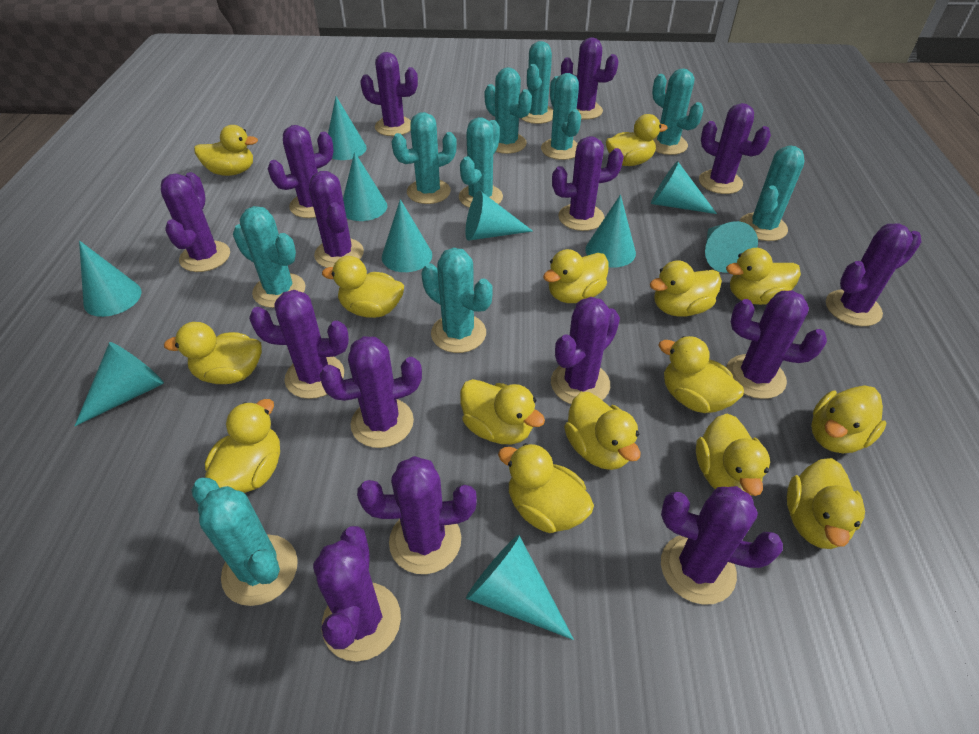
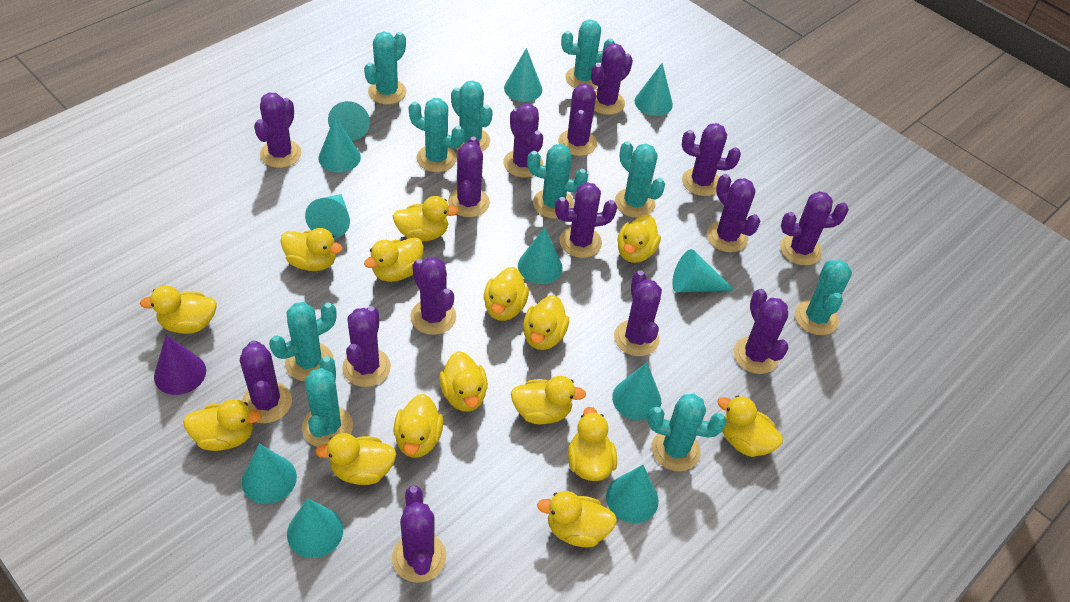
purple cone: 0 -> 1
turquoise cone: 10 -> 11

